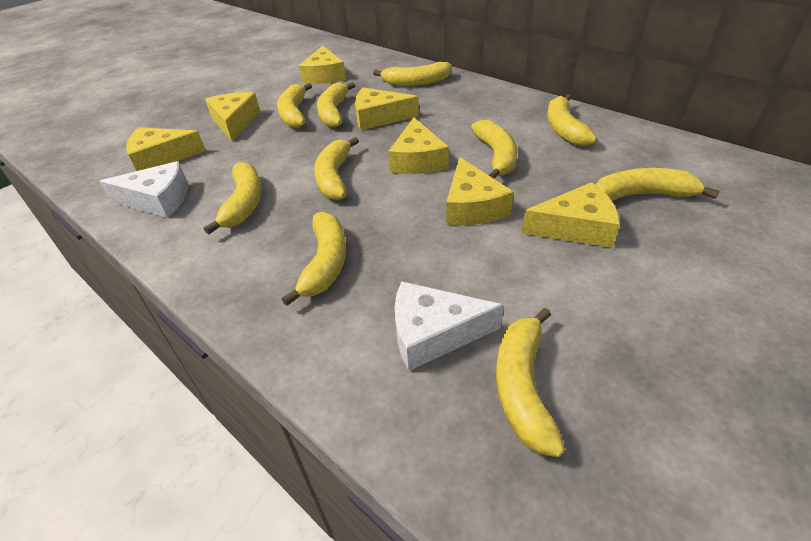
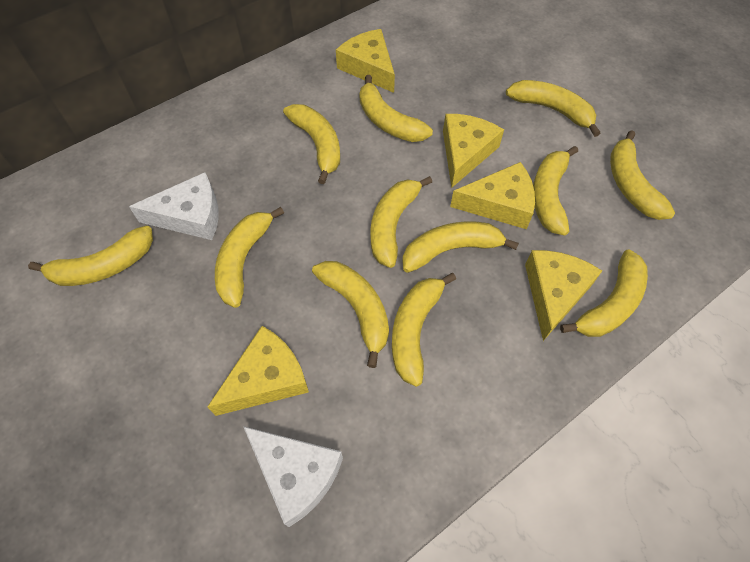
yellow banana: 10 -> 12
yellow cheese: 7 -> 5

